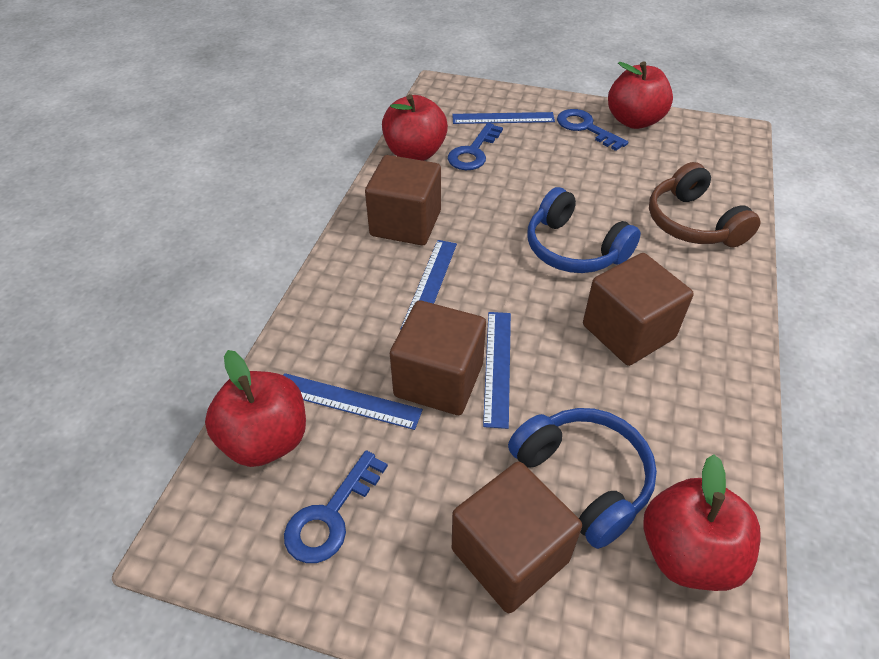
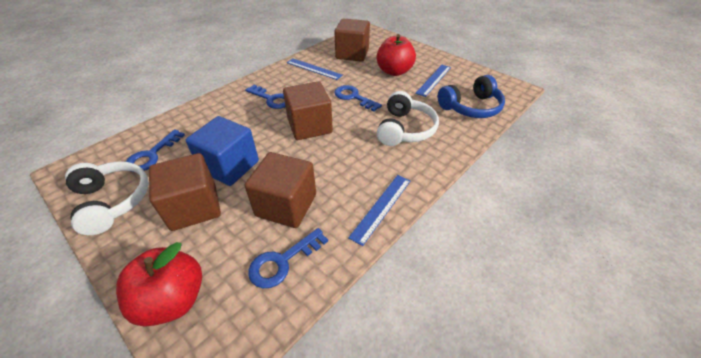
blue cube: 0 -> 1
blue headphones: 2 -> 1
blue key: 3 -> 4
blue ruler: 4 -> 3
brown headphones: 1 -> 0
red apple: 4 -> 2
white headphones: 0 -> 2

